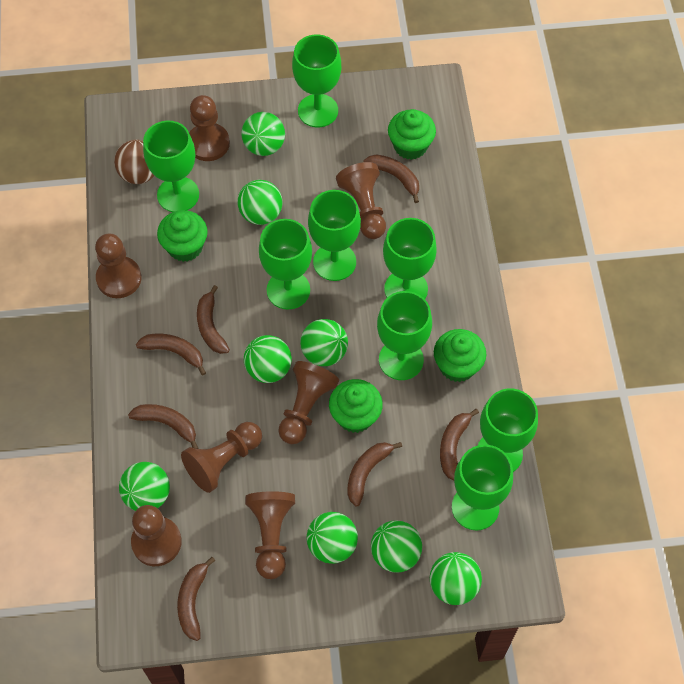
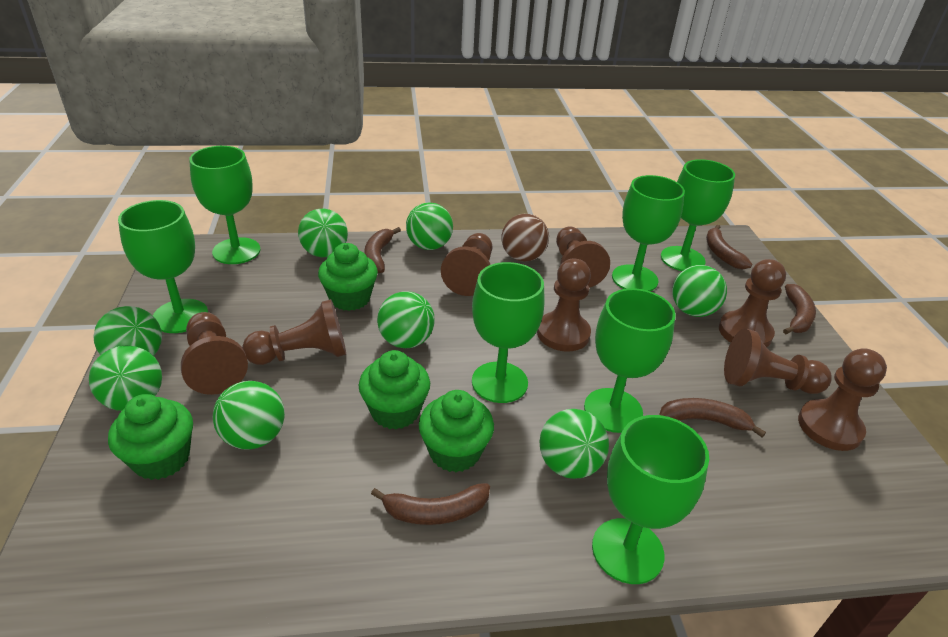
brown banana: 7 -> 5
brown pawn: 7 -> 8
green goblet: 8 -> 7

